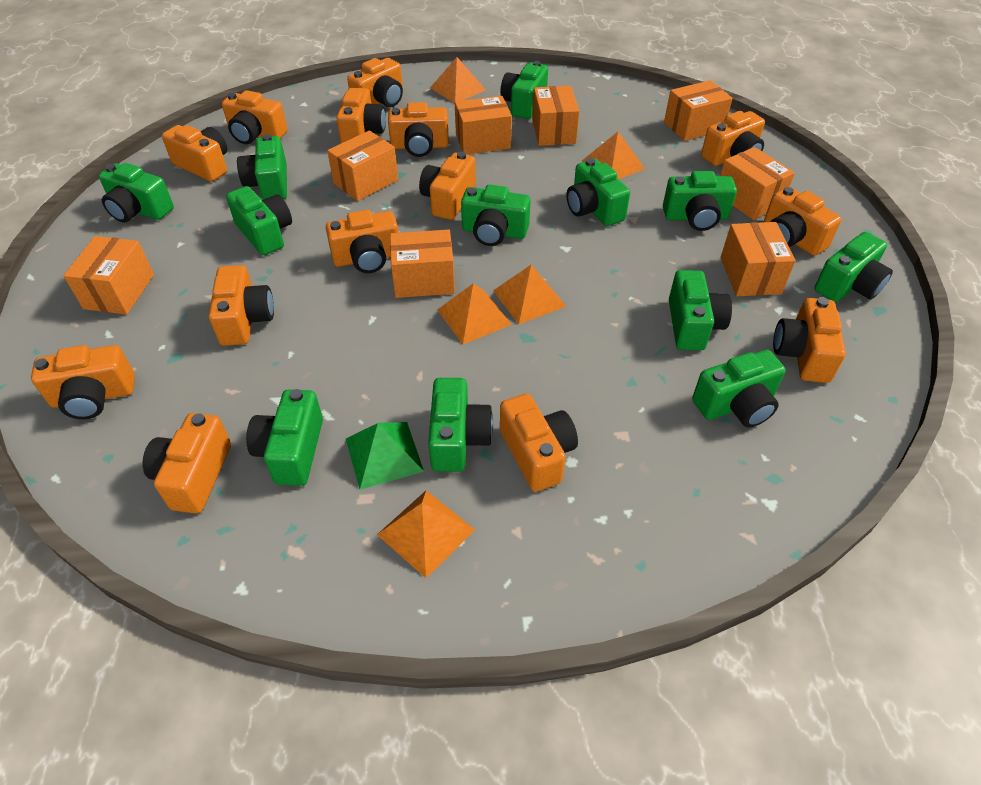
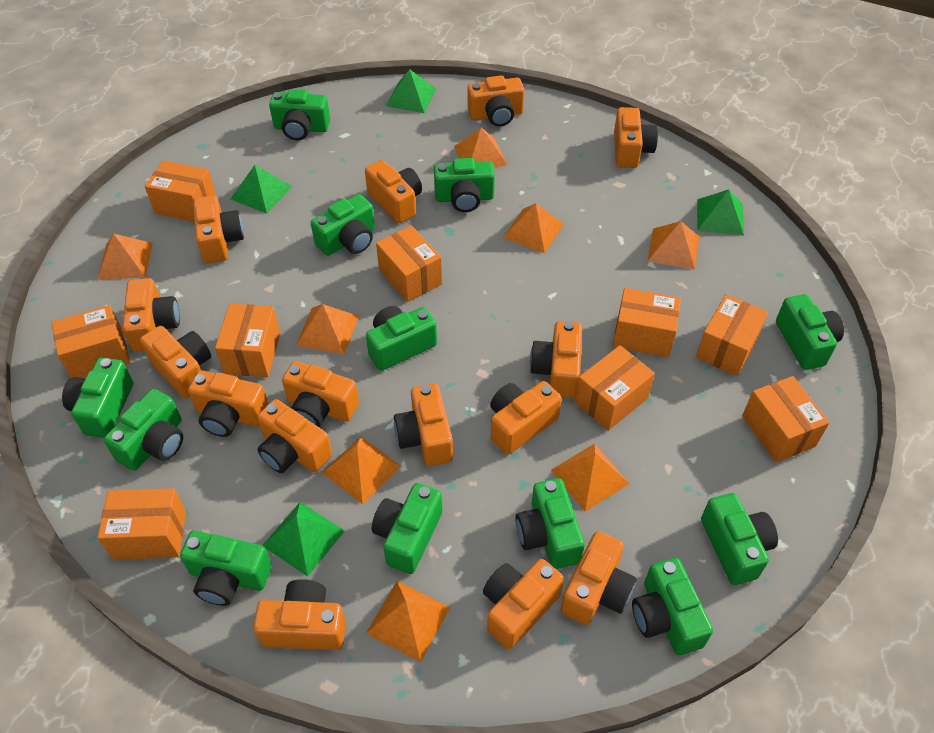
green pyramid: 1 -> 4
orange box: 8 -> 9
orange camera: 14 -> 15
orange pyramid: 5 -> 8

